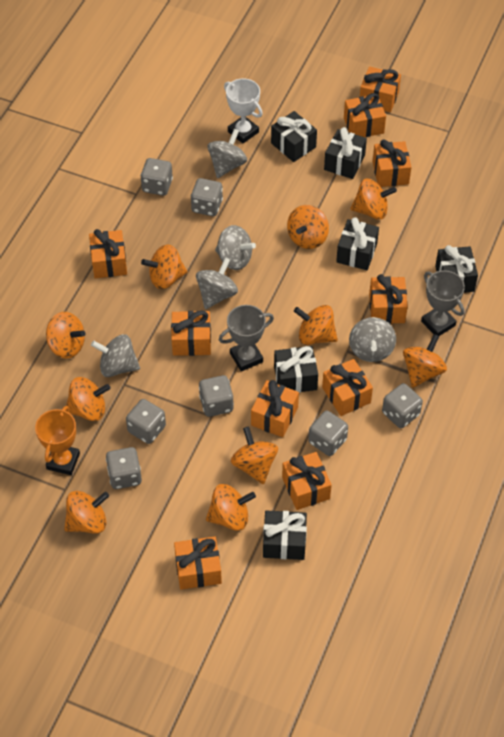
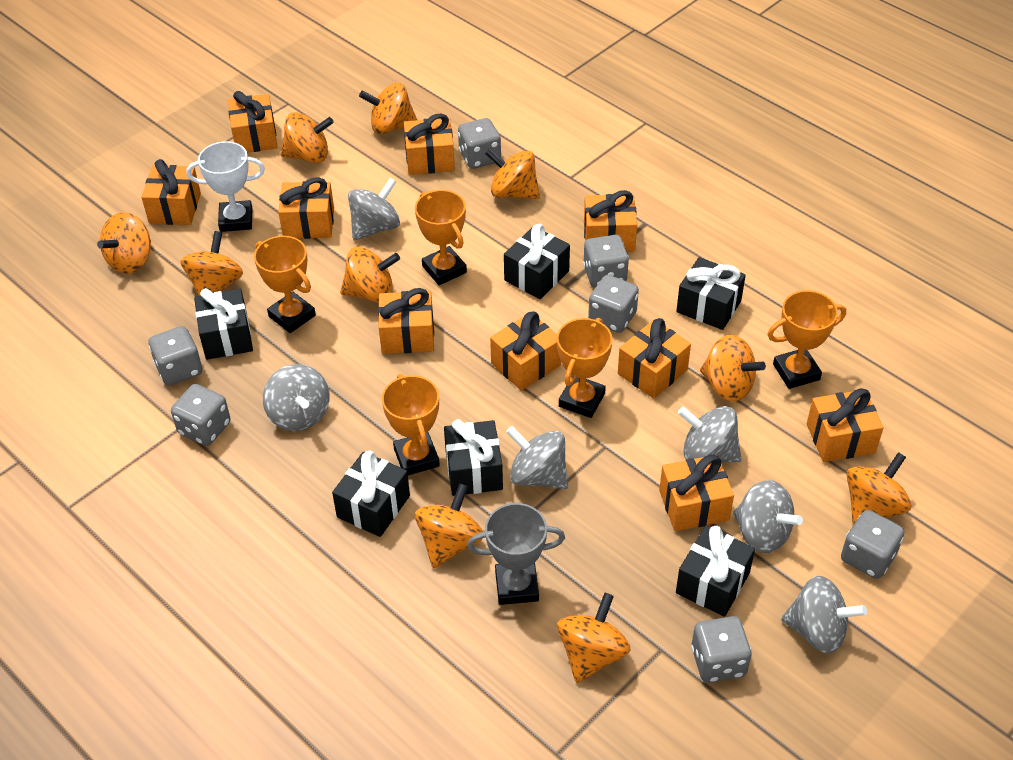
grey spinning top: 5 -> 6
grey trophy: 2 -> 1
orange trophy: 1 -> 5

